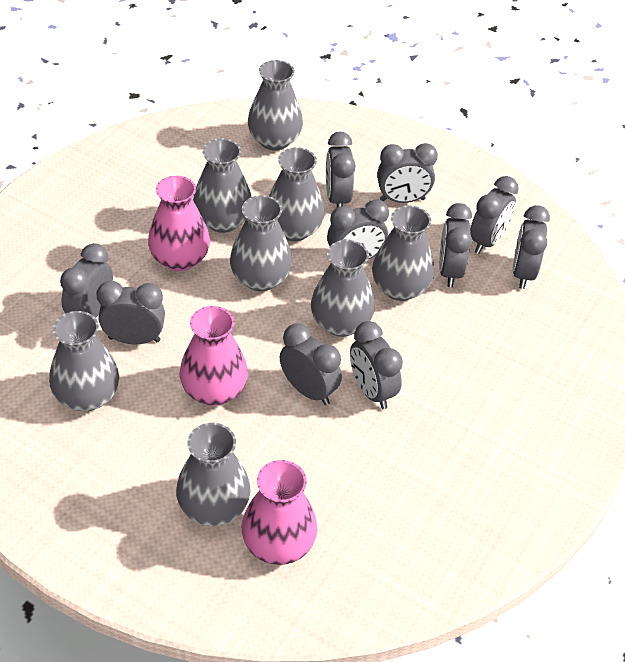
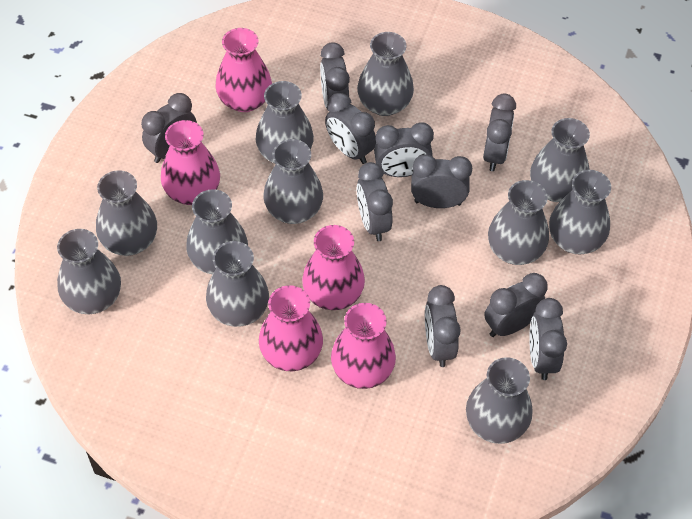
grey vase: 8 -> 11
pink vase: 3 -> 5

